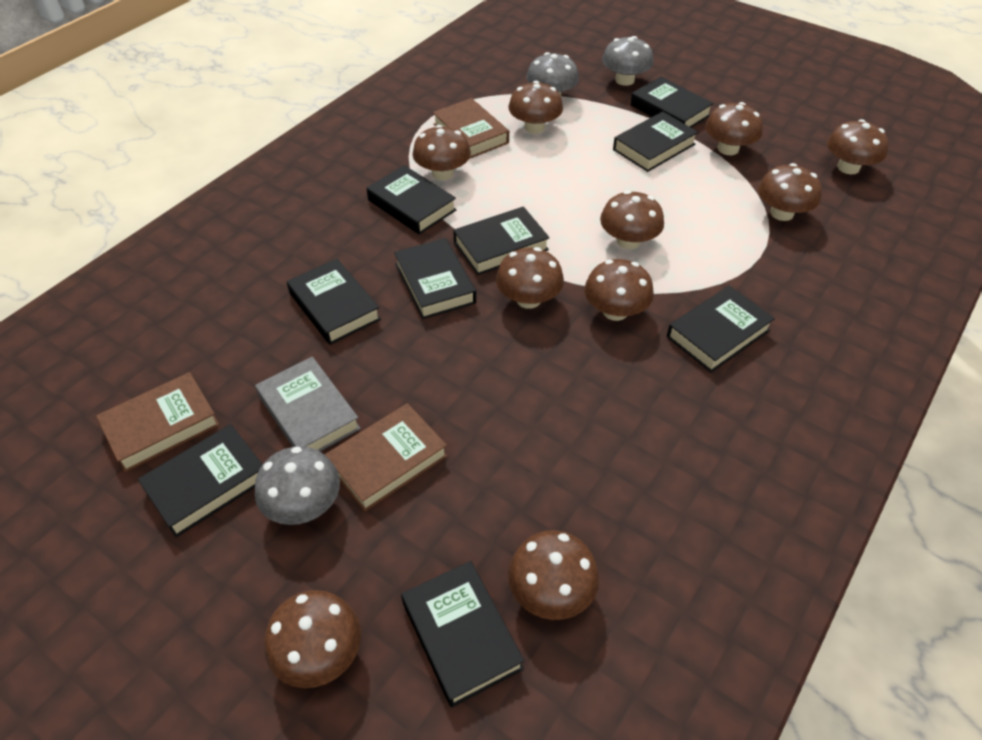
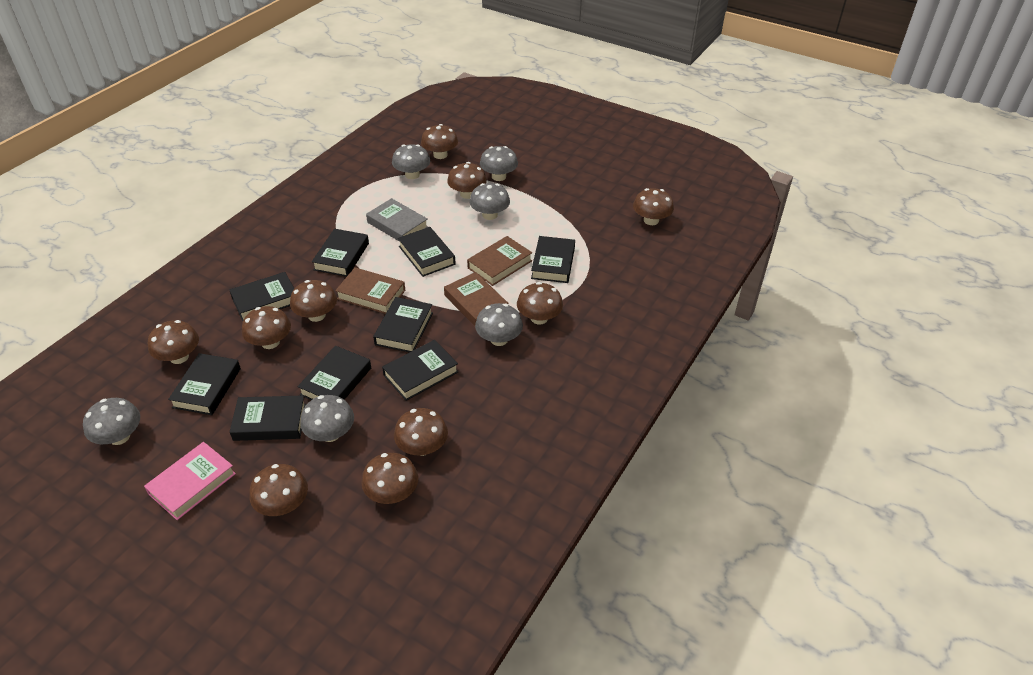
grey mushroom: 3 -> 6
pink book: 0 -> 1

